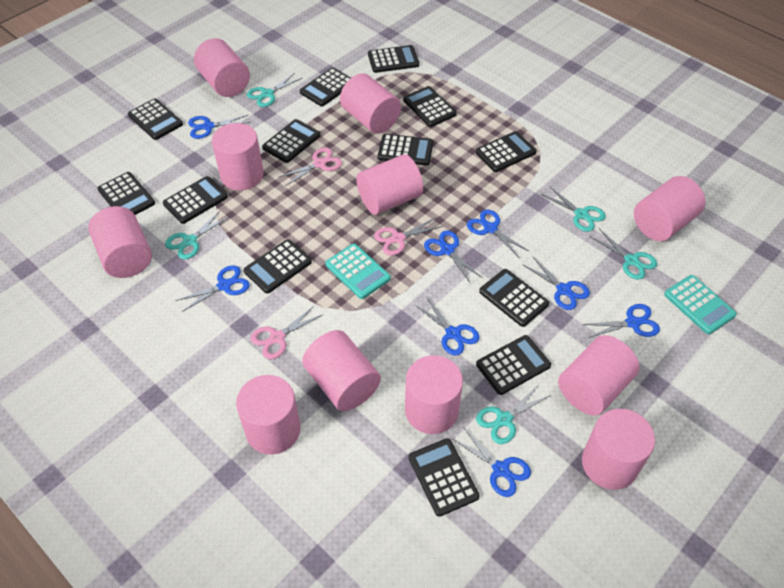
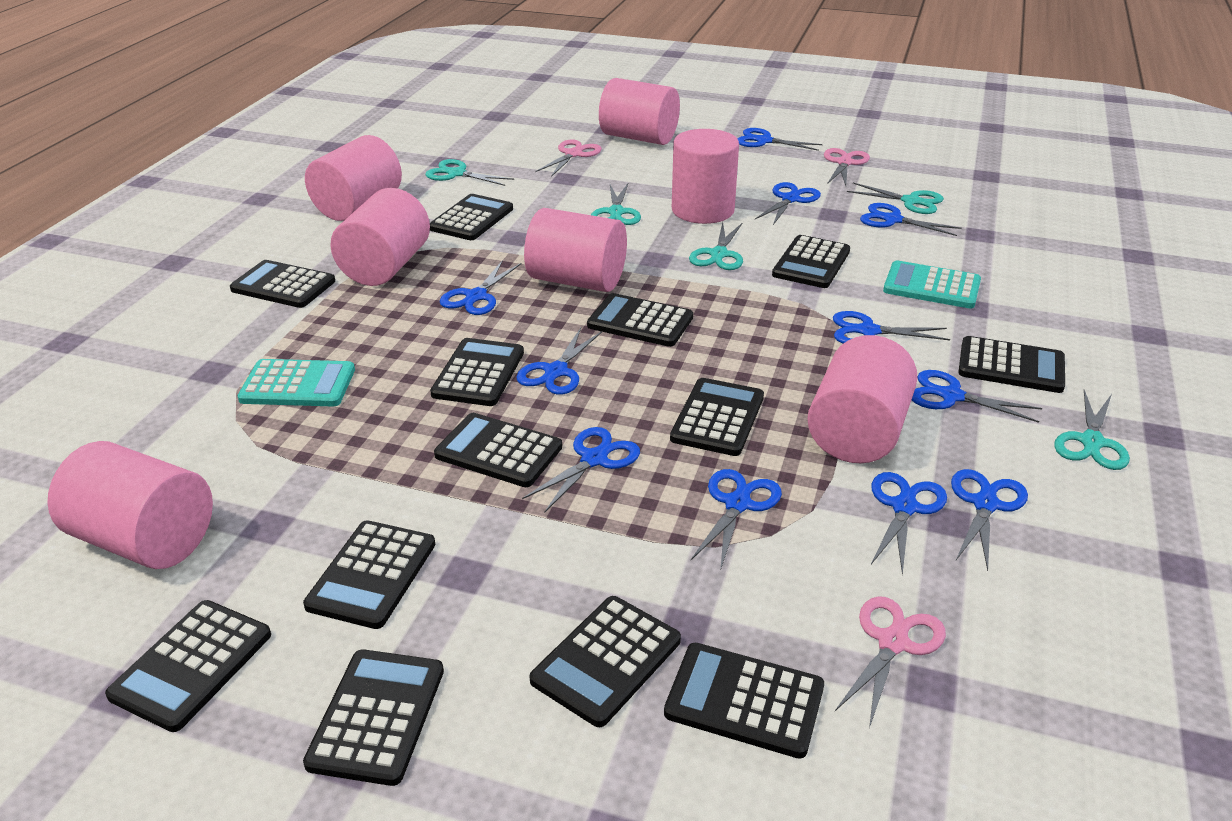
blue scissors: 8 -> 11
pink cylinder: 11 -> 7

